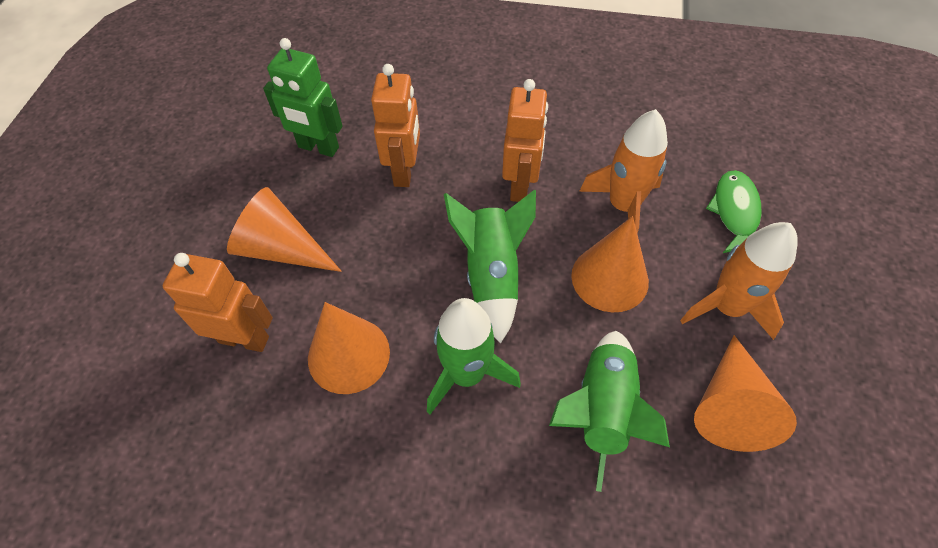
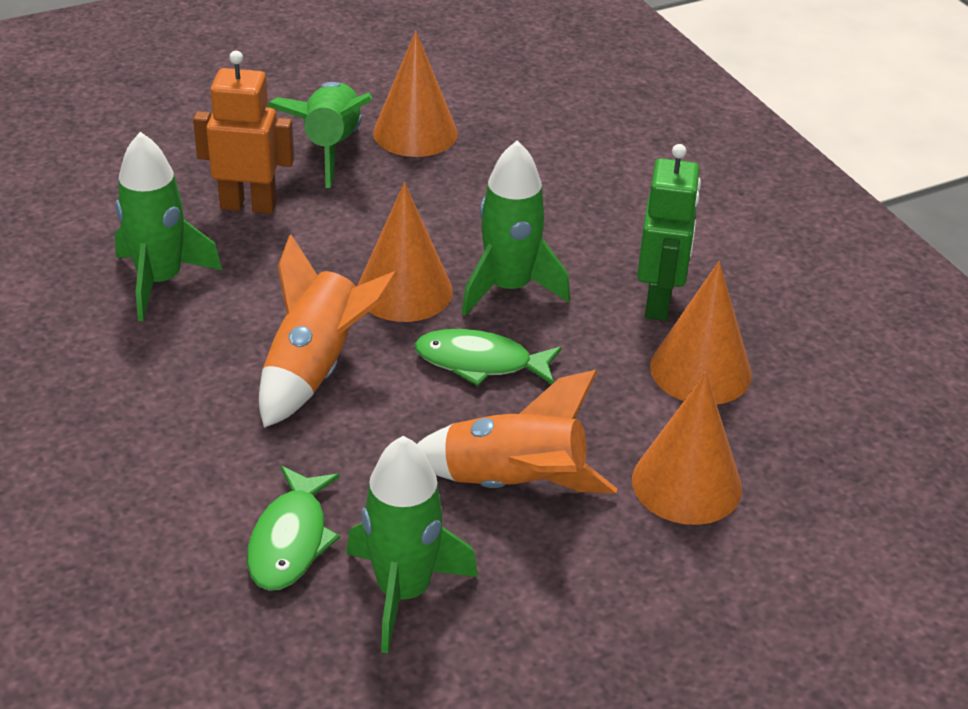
green fish: 1 -> 2
green rocket: 3 -> 4
orange robot: 3 -> 1

